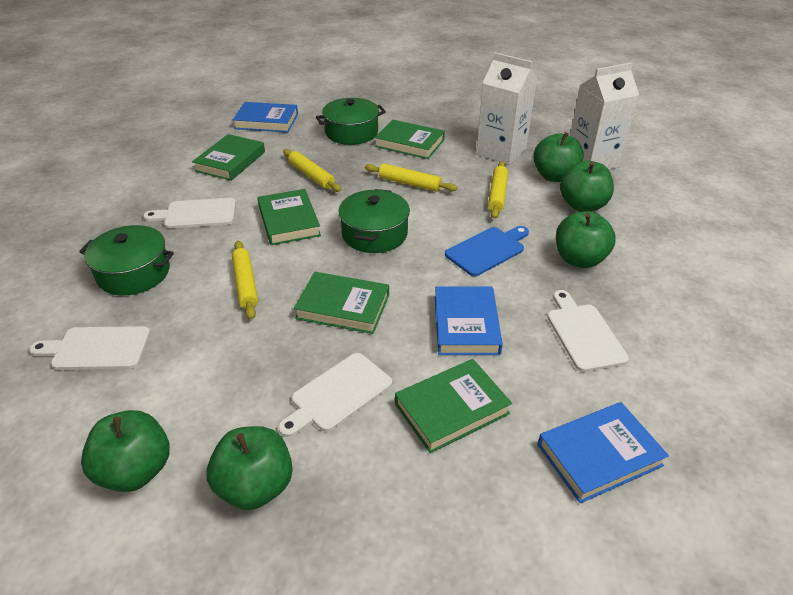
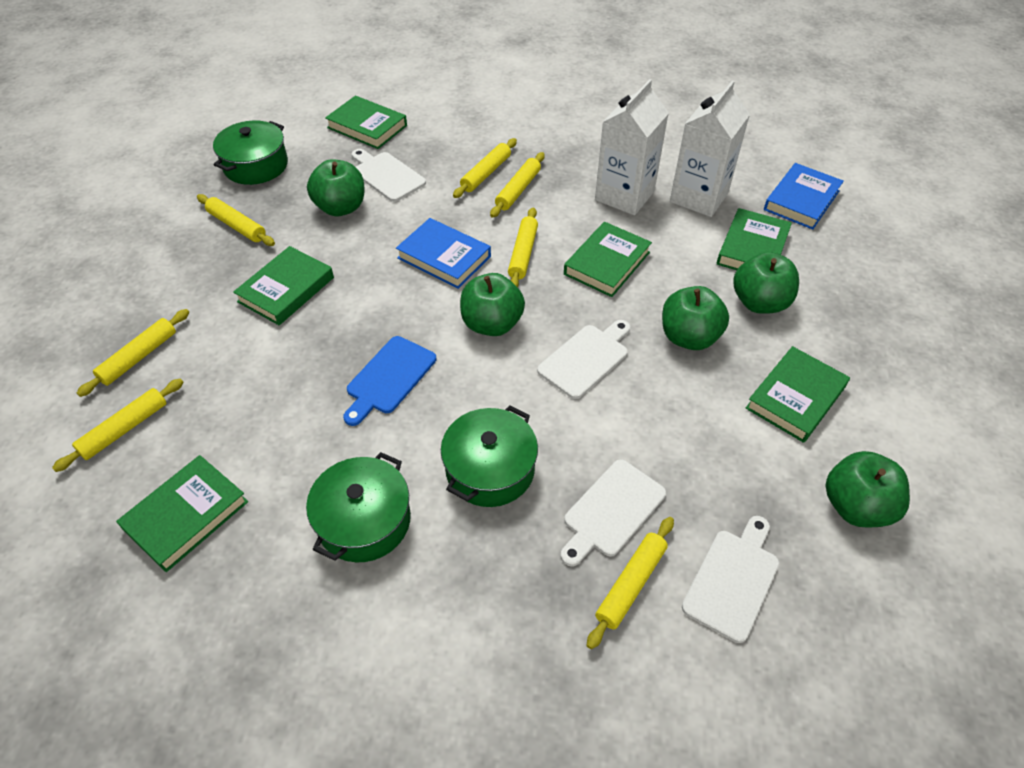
blue book: 3 -> 2
green book: 5 -> 6
yellow rolling pin: 4 -> 7

